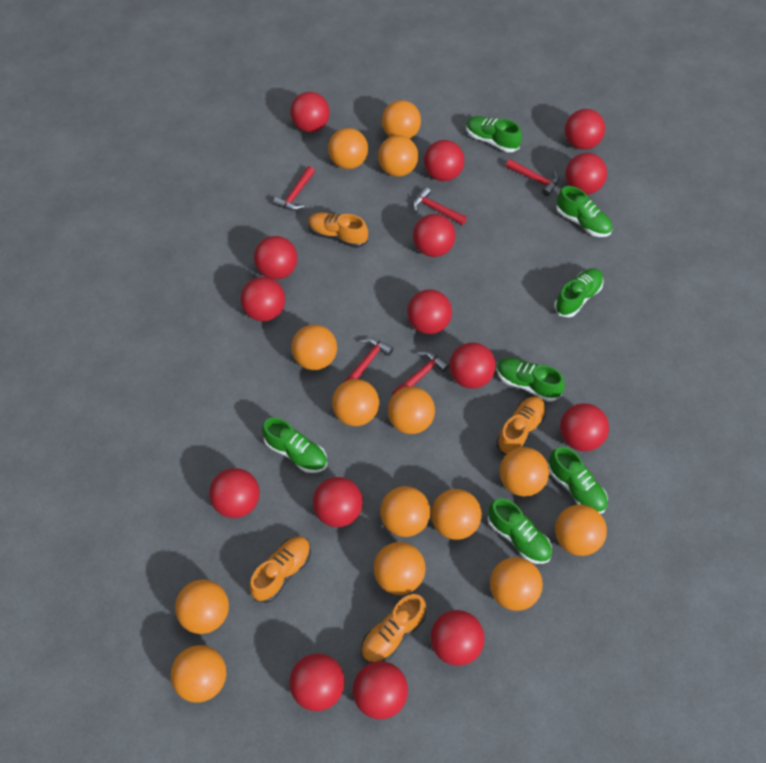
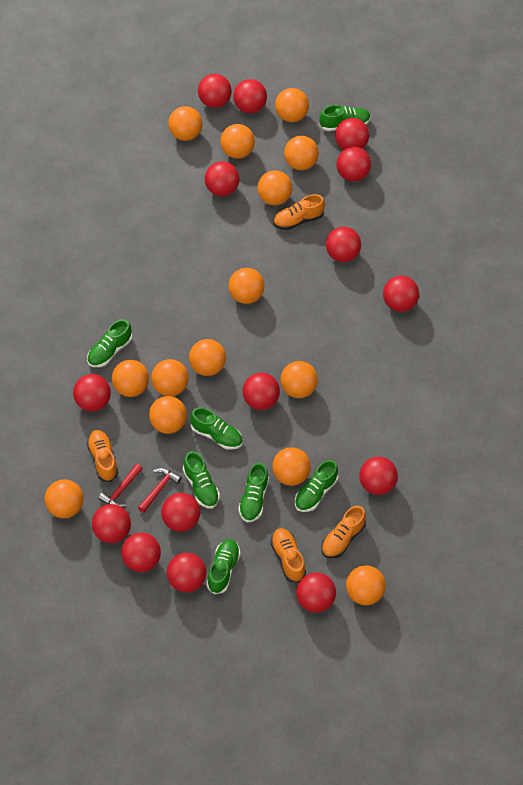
red hammer: 5 -> 2

